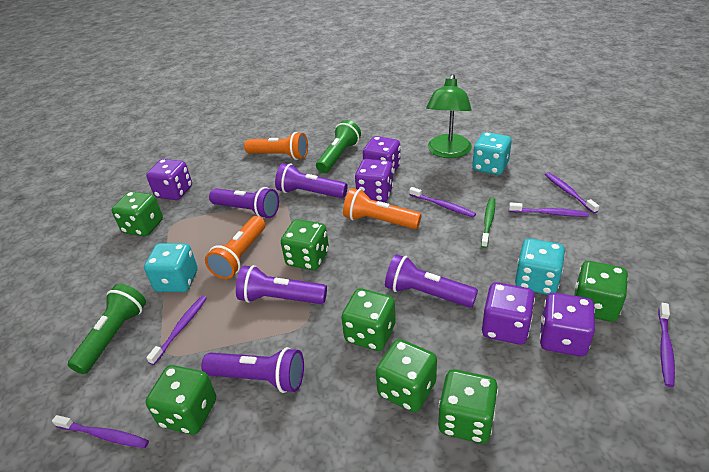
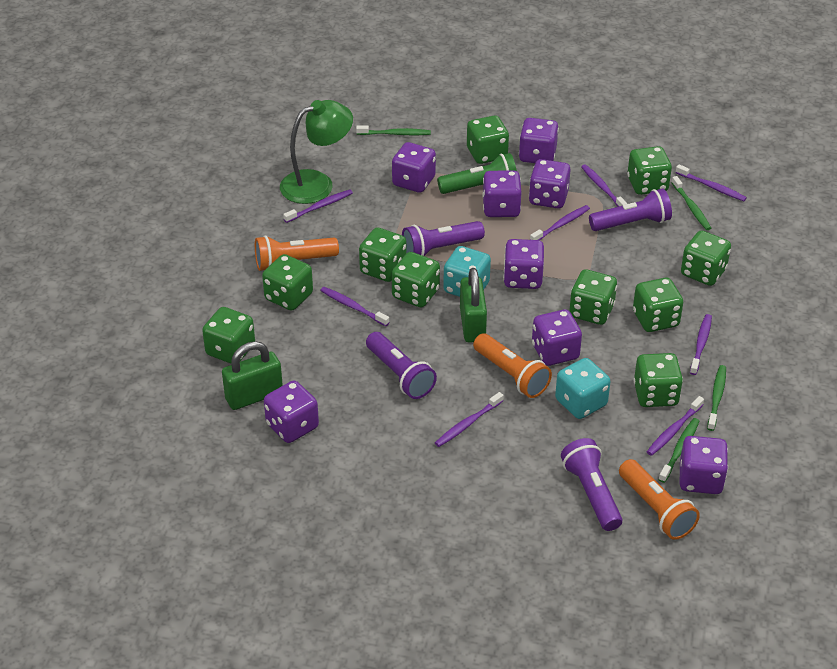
green dice: 7 -> 10
green flashlight: 2 -> 1
green padlock: 0 -> 2
green toothbrush: 1 -> 4
purple dice: 5 -> 8
purple flashlight: 5 -> 4
purple toothbrush: 6 -> 8
turquoise dice: 3 -> 2

